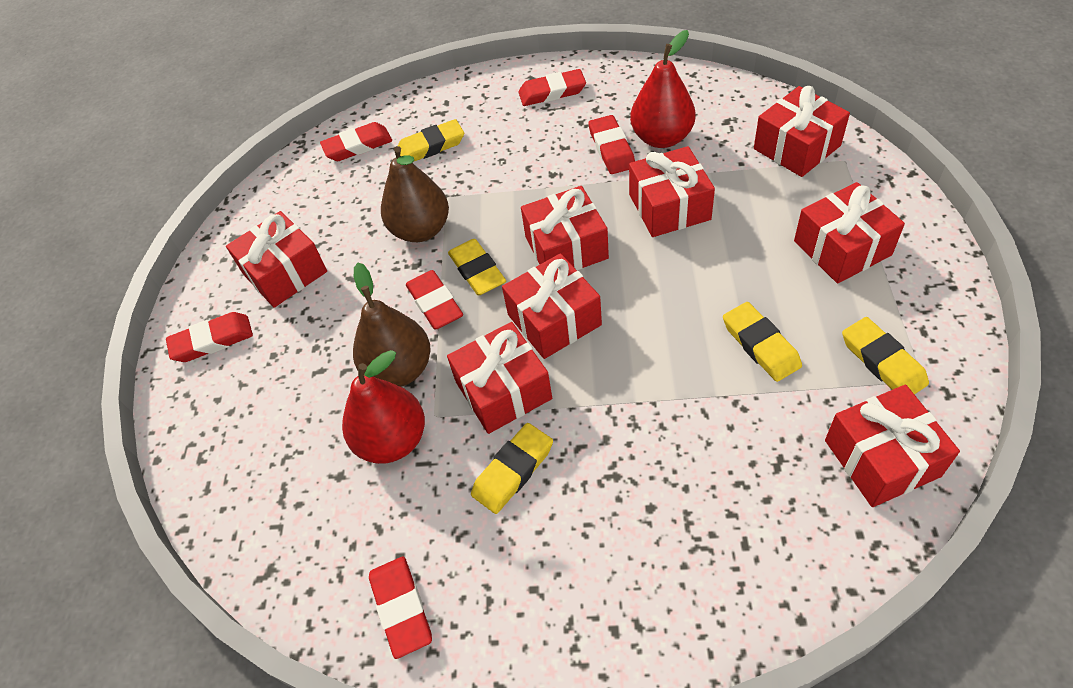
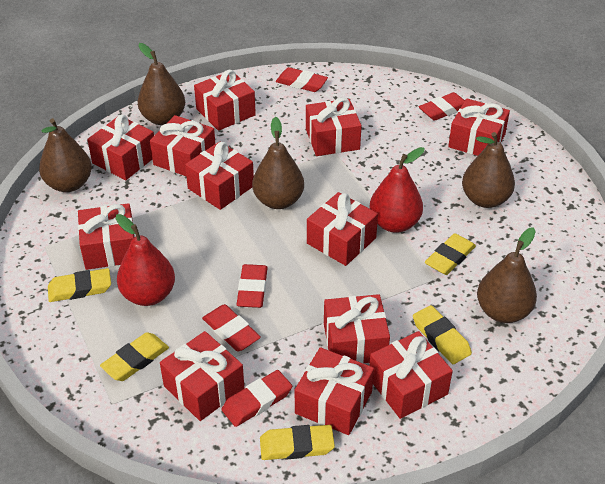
brown pear: 2 -> 5
red eraser: 6 -> 5
red gift: 8 -> 12

